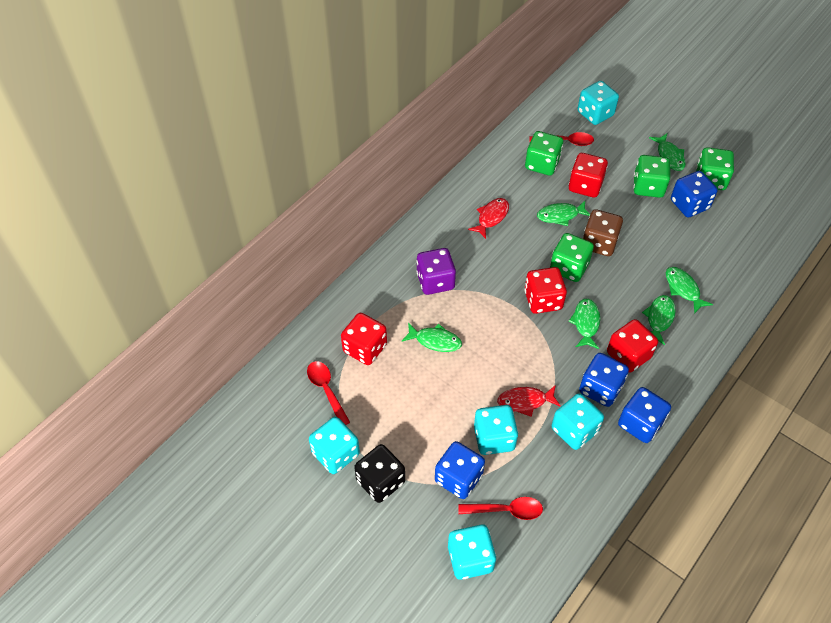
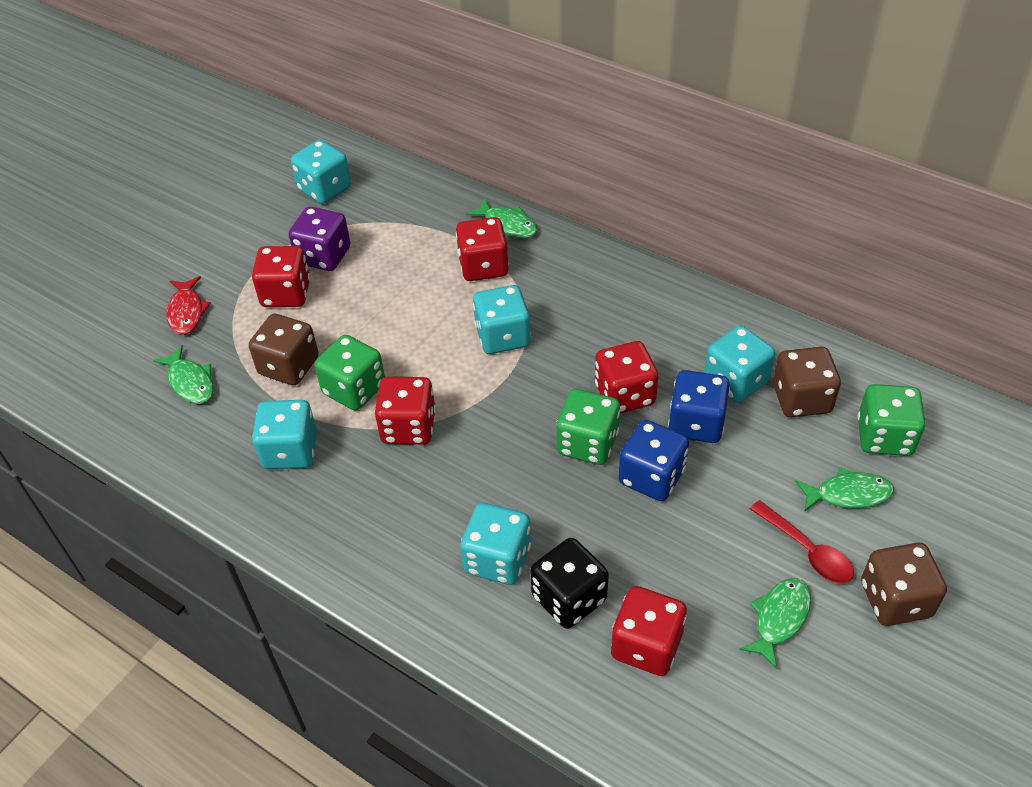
blue dice: 4 -> 2
brown dice: 1 -> 3
green dice: 4 -> 3
green fish: 6 -> 4
red dice: 4 -> 5
red fish: 2 -> 1
red spoon: 3 -> 1

